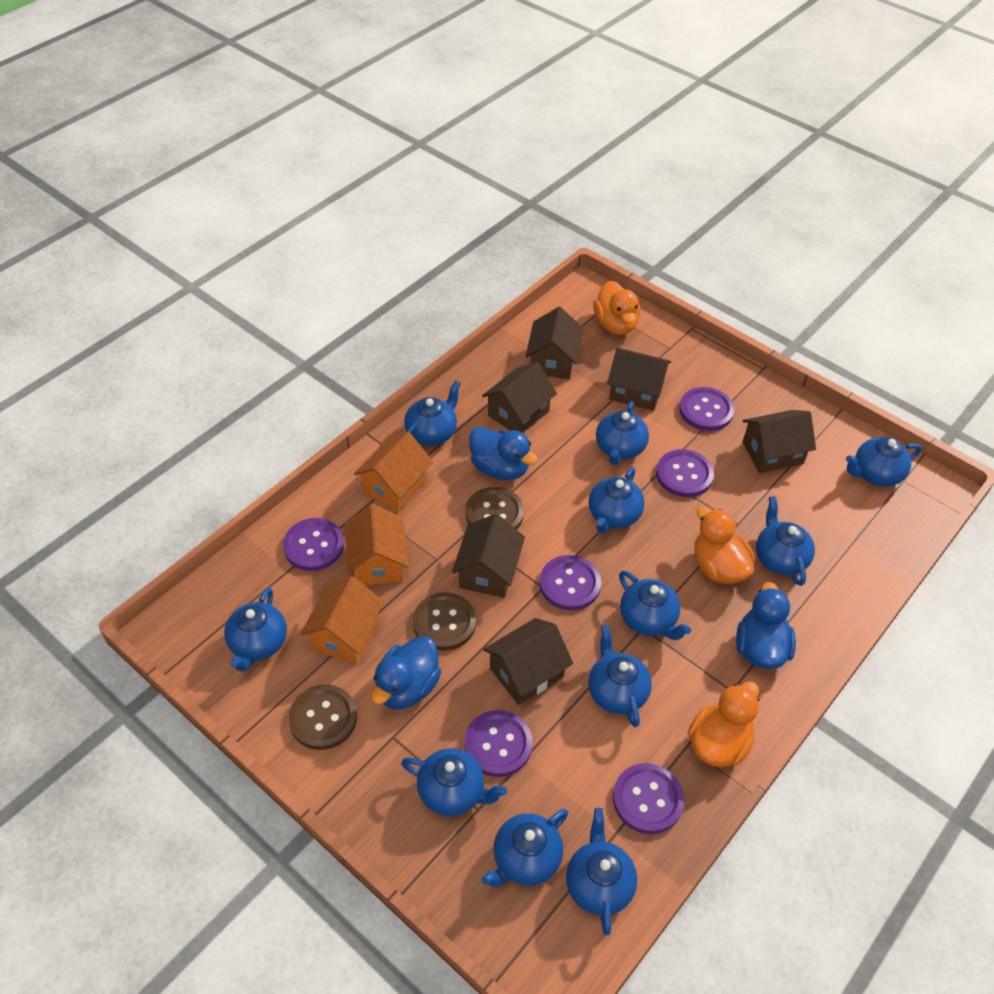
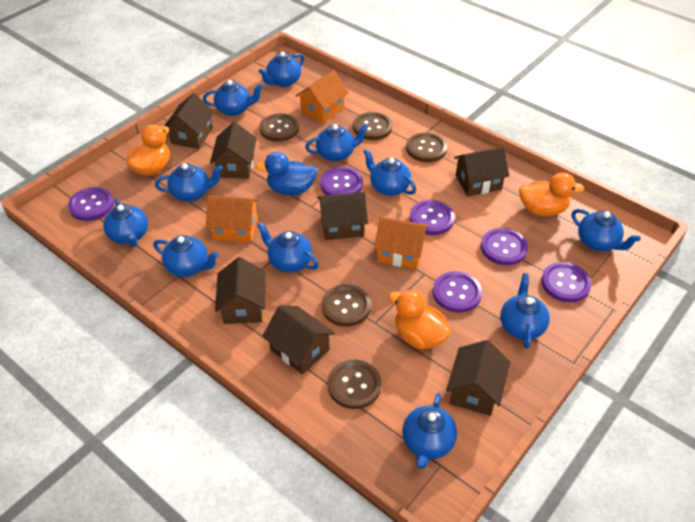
blue duck: 3 -> 1
brown button: 3 -> 5
brown house: 6 -> 7

